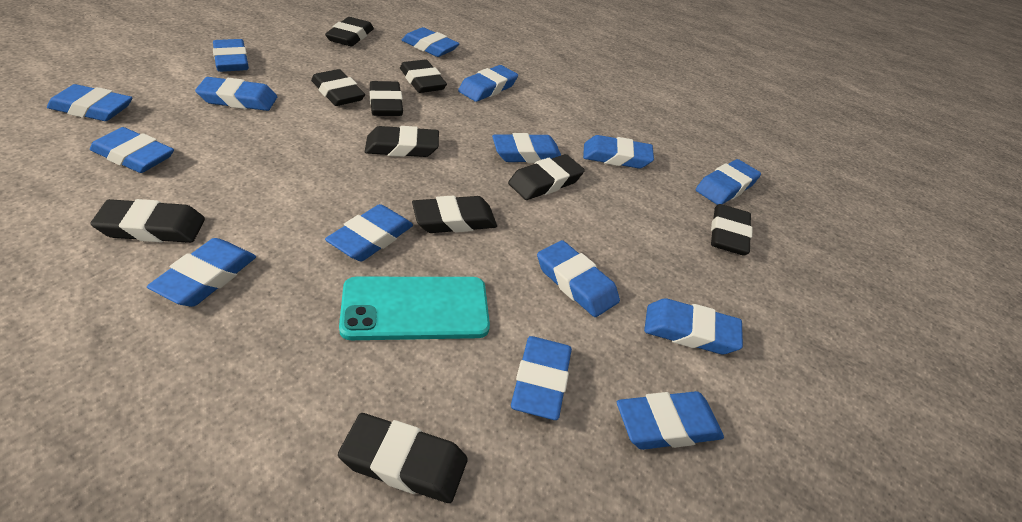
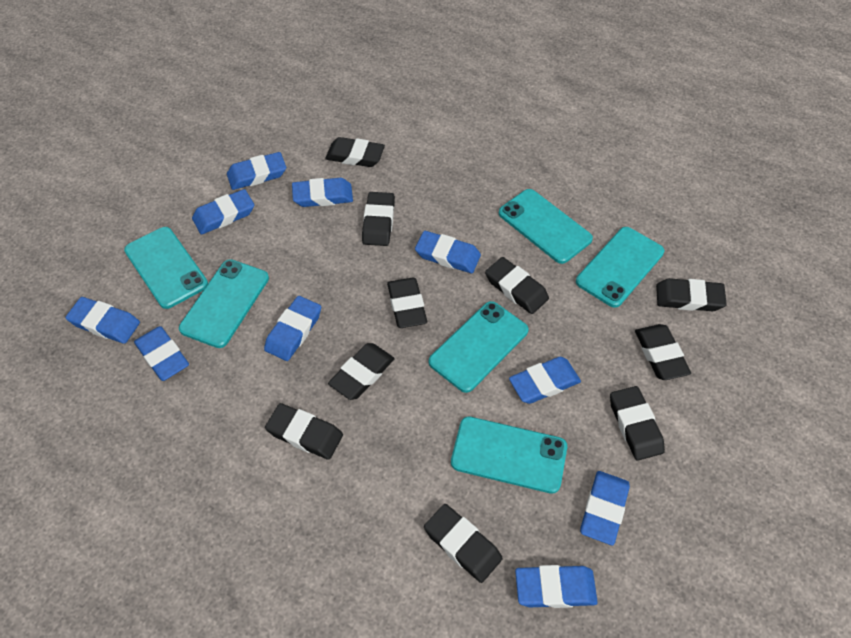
blue eraser: 15 -> 10
turquoise phone: 1 -> 6

